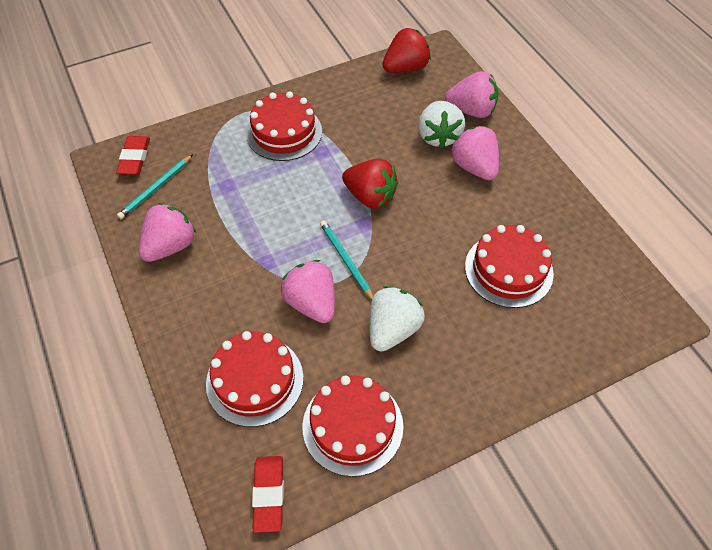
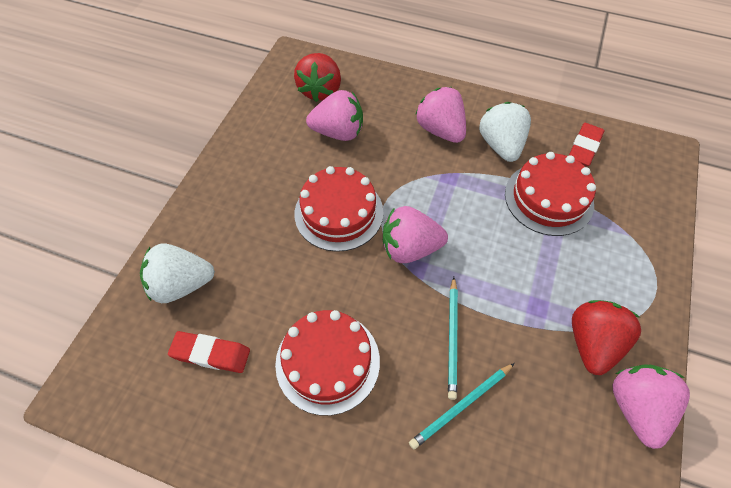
red cake: 4 -> 3

